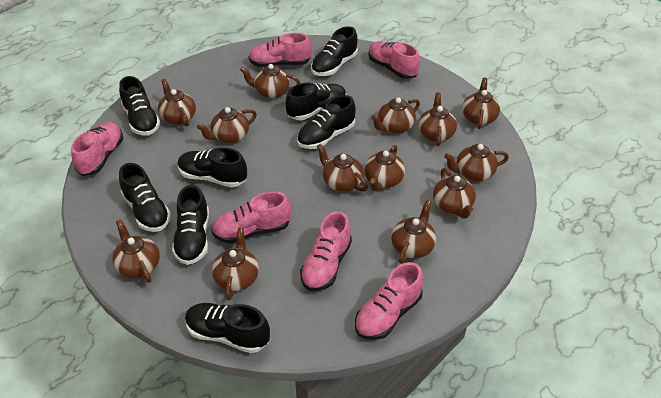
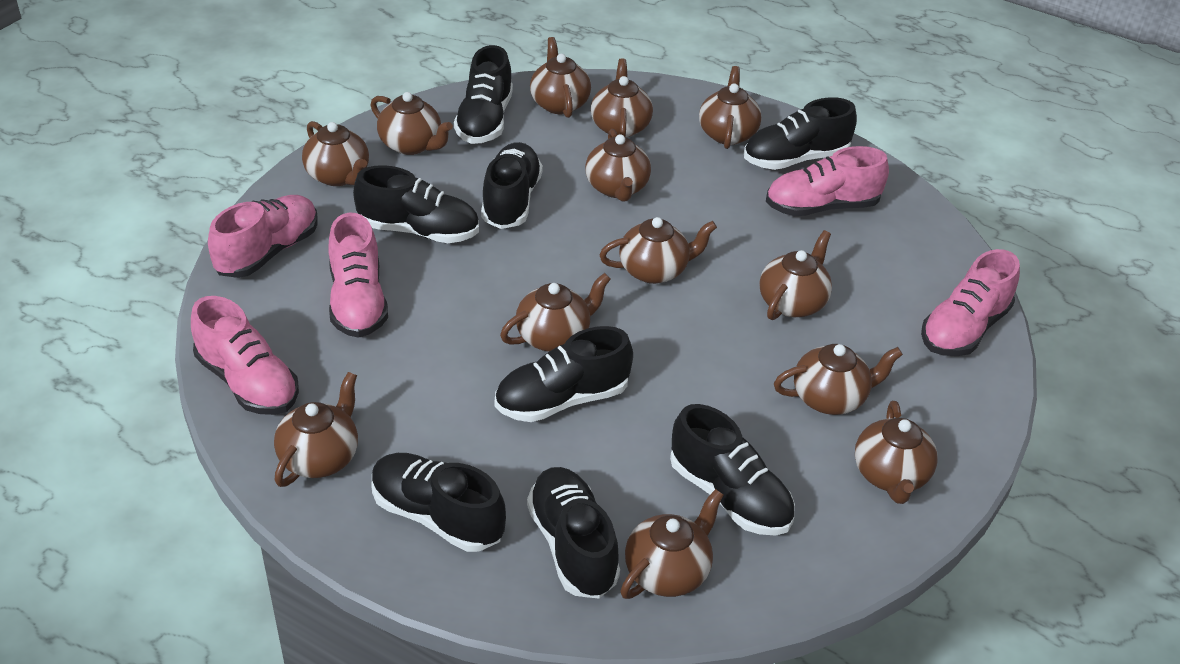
pink shoe: 6 -> 5

